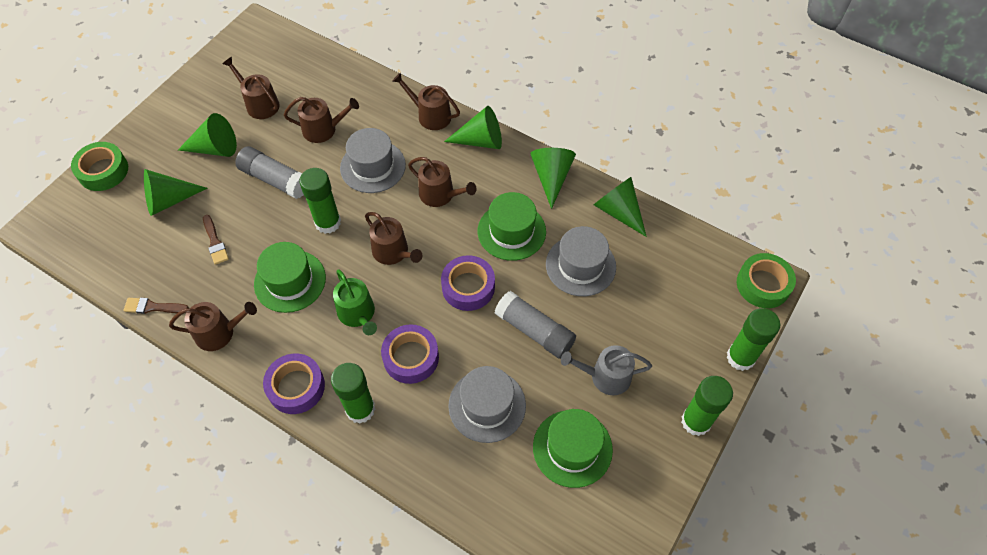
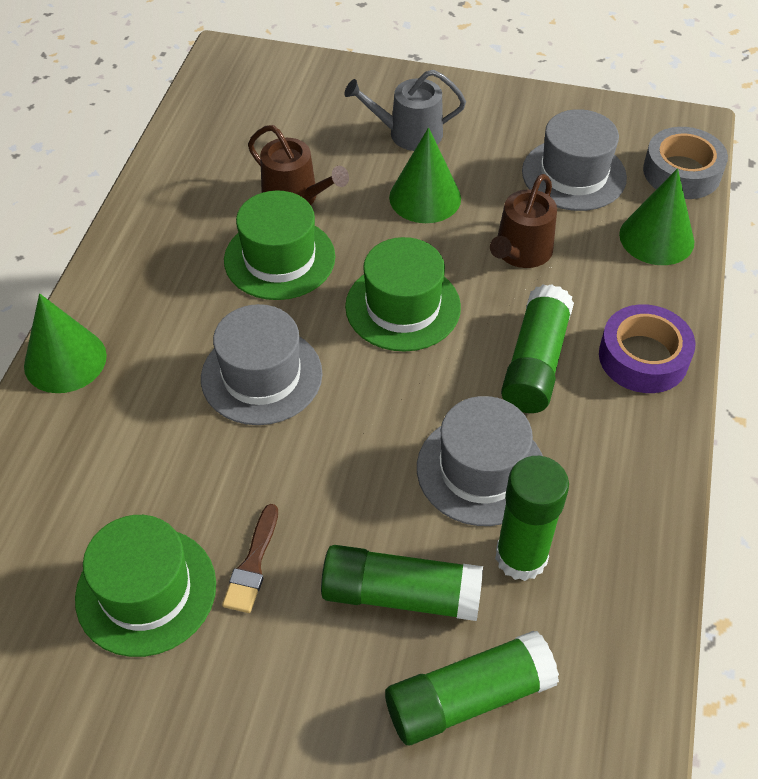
brown brush: 2 -> 1
brown watering can: 6 -> 2
green cone: 5 -> 3
green tape: 2 -> 0
green watering can: 1 -> 0
grey glue stick: 2 -> 0
grey tape: 0 -> 1
purple tape: 3 -> 1

